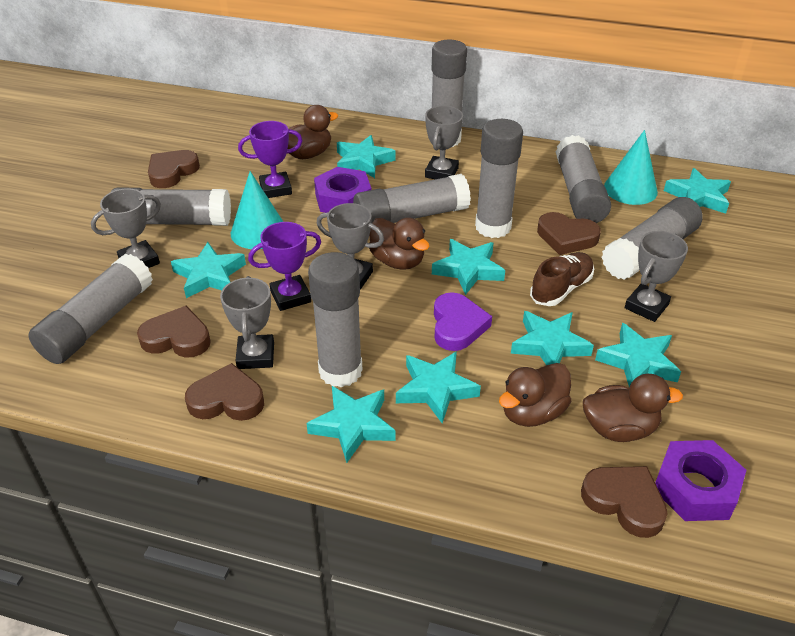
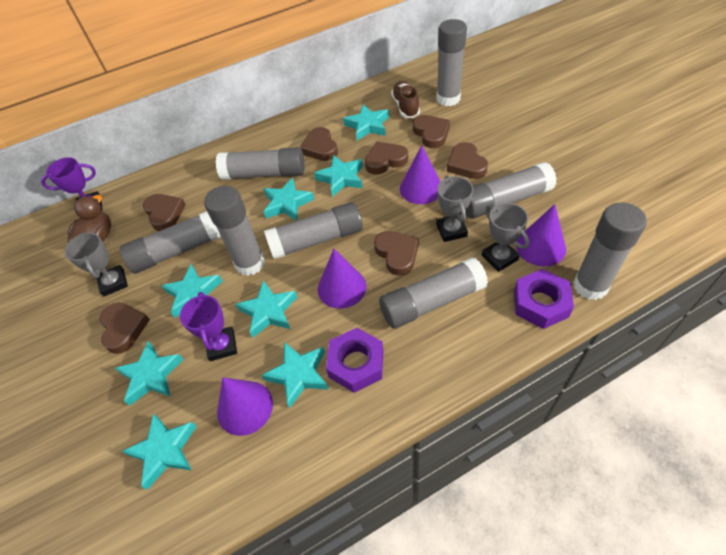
brown duck: 4 -> 1
brown heart: 5 -> 7
grey trophy: 5 -> 3
purple cone: 0 -> 4
purple heart: 1 -> 0
turquoise cone: 2 -> 0

